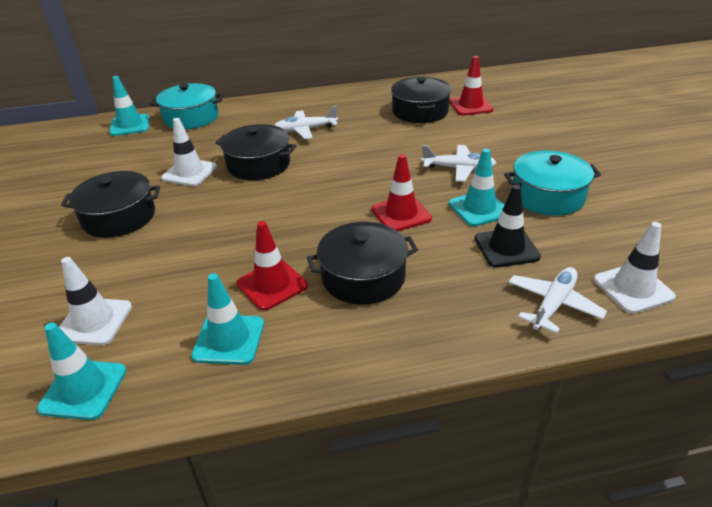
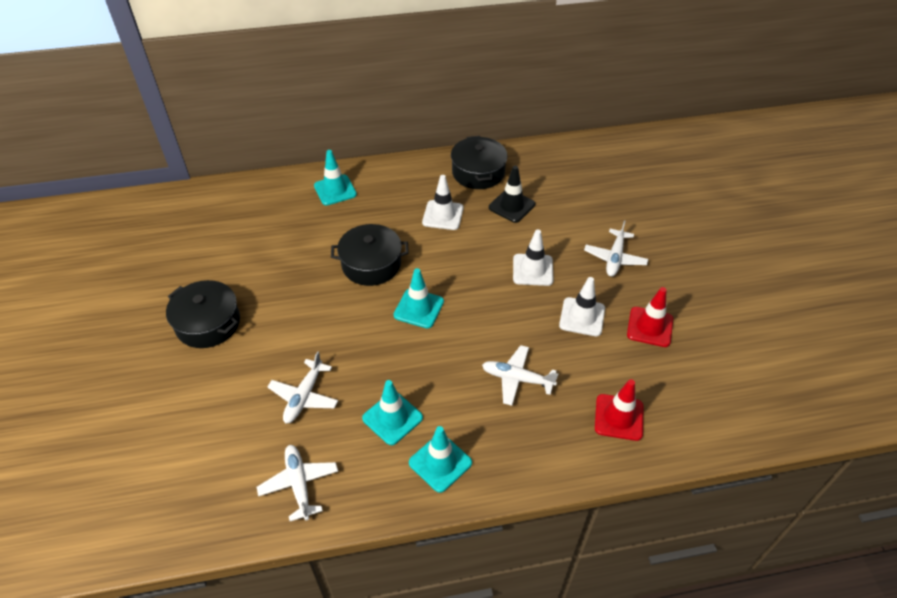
black pot: 4 -> 3
red traffic cone: 3 -> 2
turquoise pot: 2 -> 0
white plane: 3 -> 4

